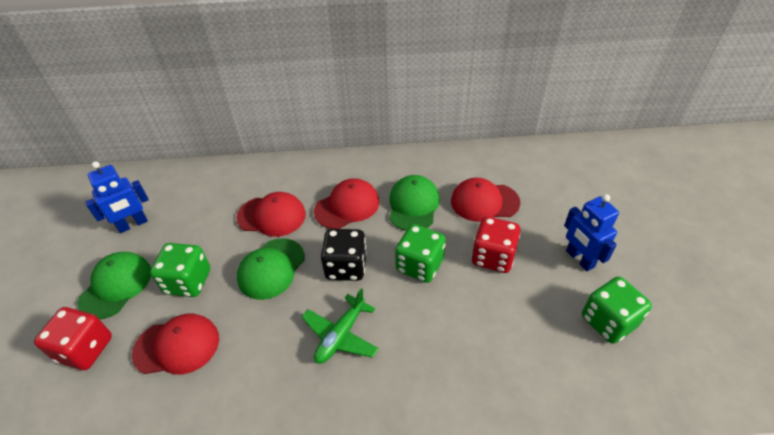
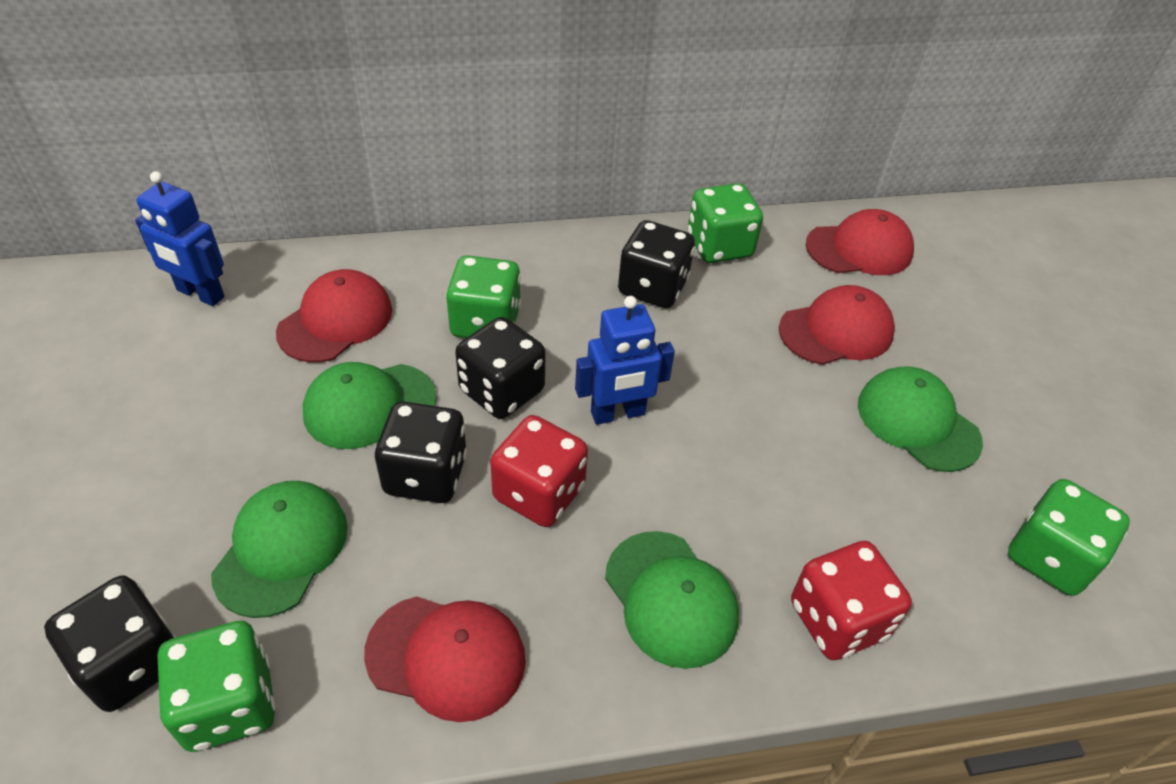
black dice: 1 -> 4
green cap: 3 -> 4
green dice: 3 -> 4
green plane: 1 -> 0

